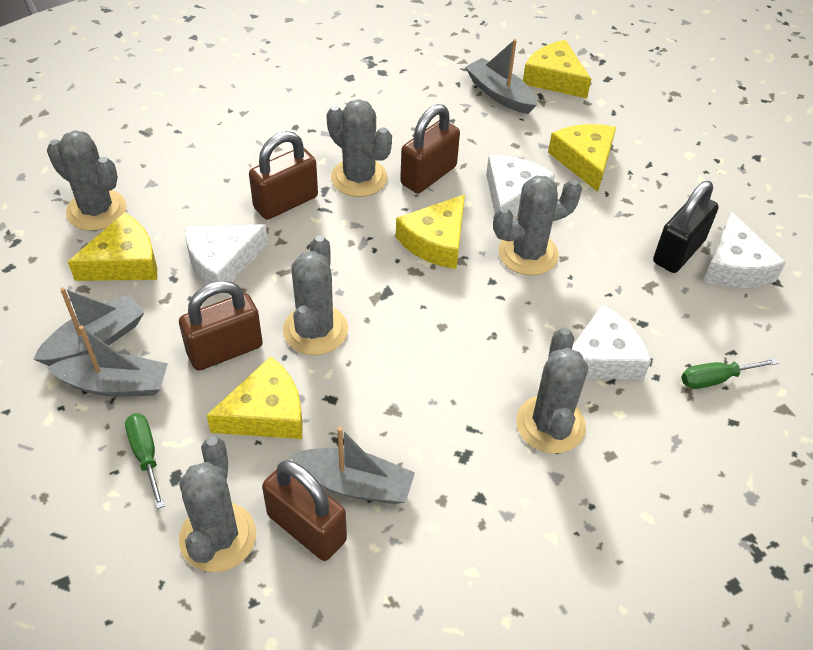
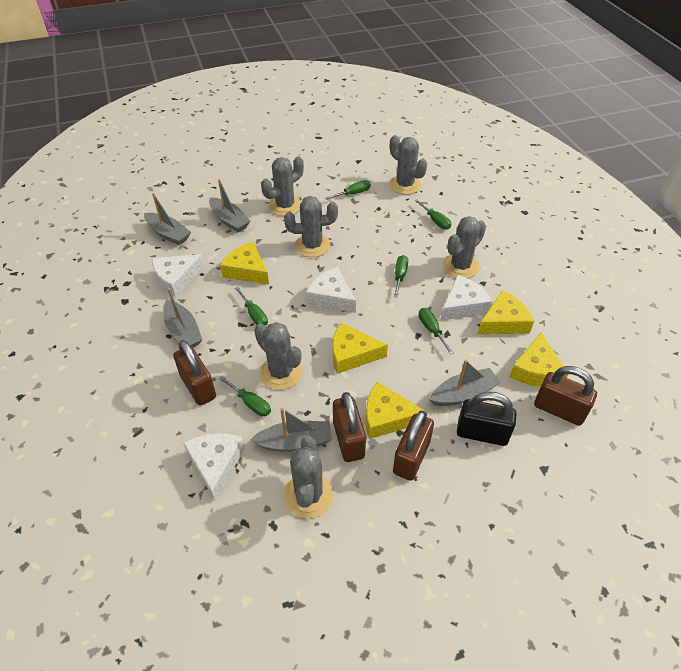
green screwdriver: 2 -> 6
grey boat: 4 -> 5

